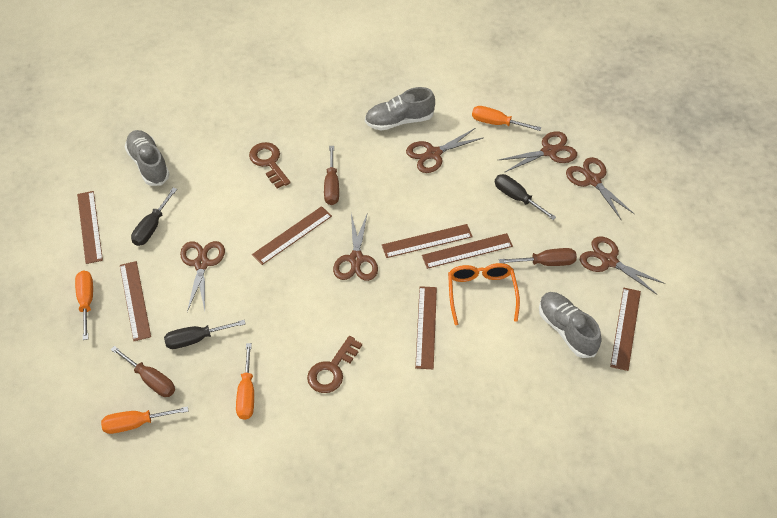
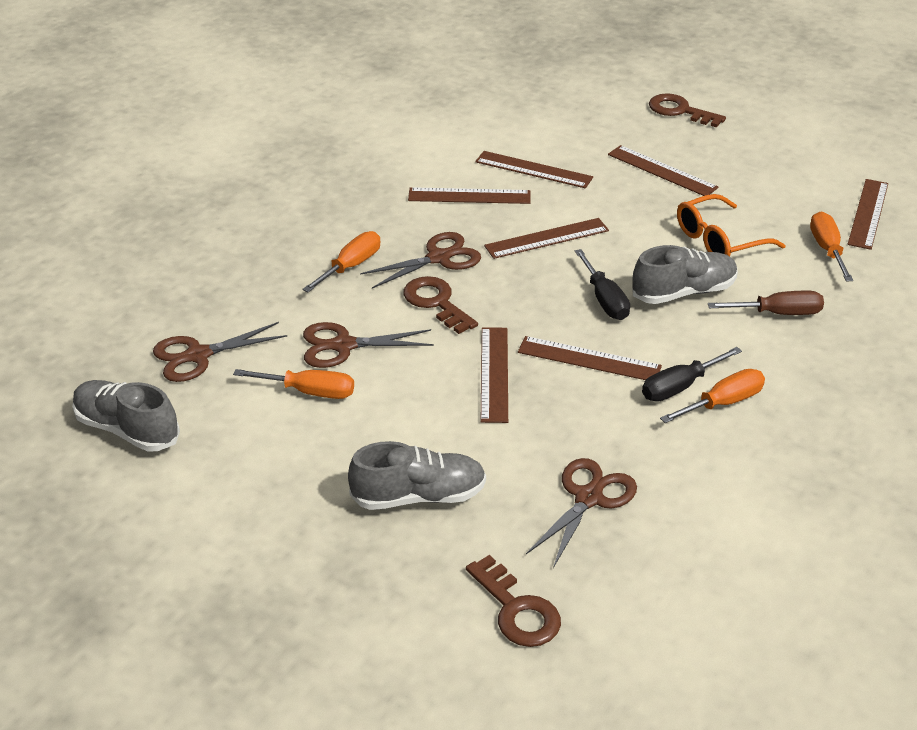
black screwdriver: 3 -> 2
brown key: 2 -> 3
brown scissors: 6 -> 4
brown screwdriver: 3 -> 1

